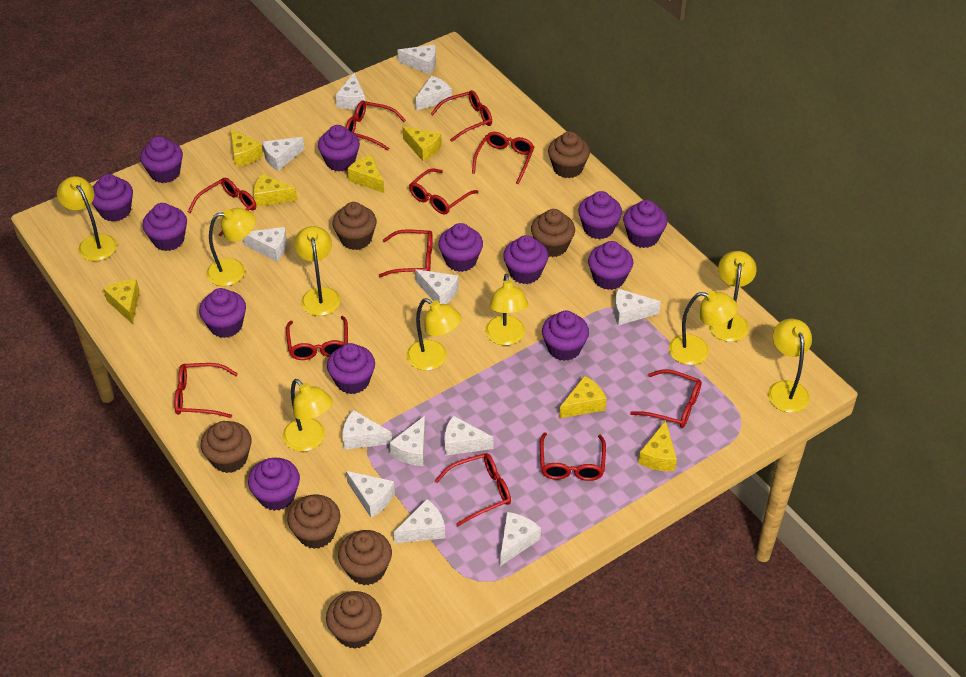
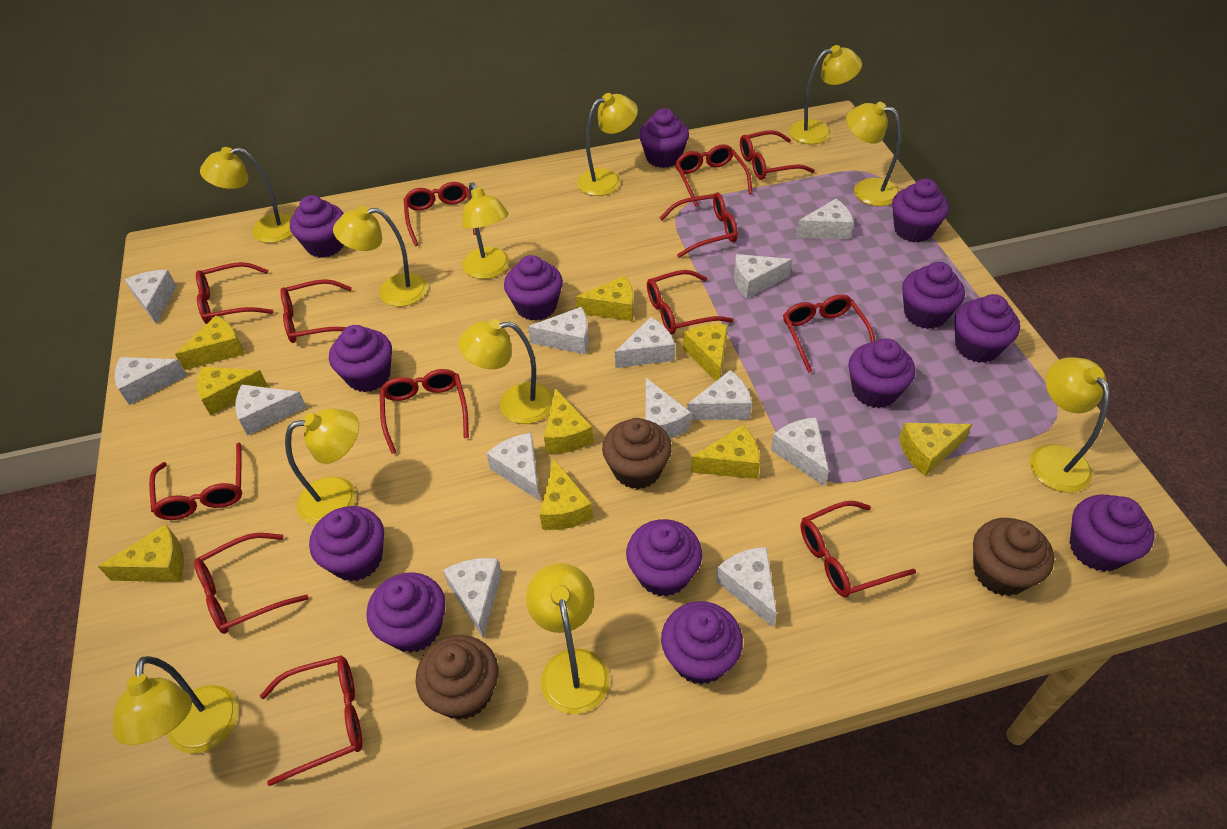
brown cupcake: 7 -> 3
red glasses: 11 -> 13
yellow cheese: 7 -> 9
yellow lamp: 9 -> 11

